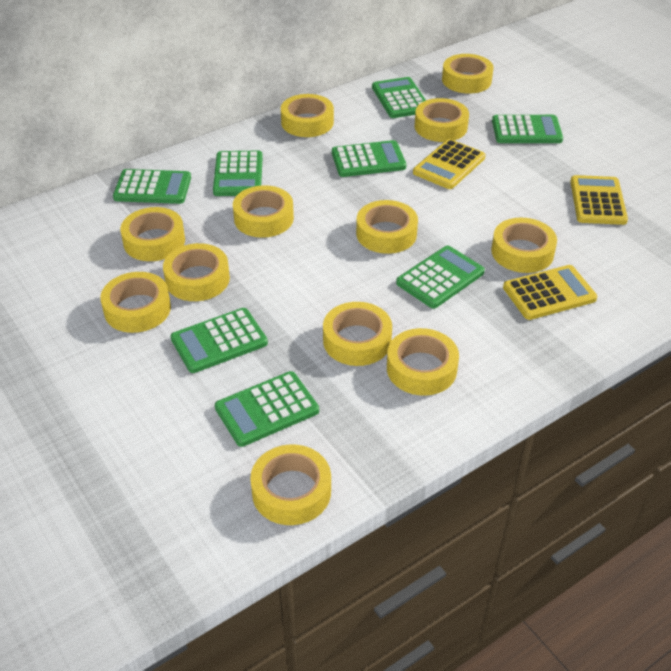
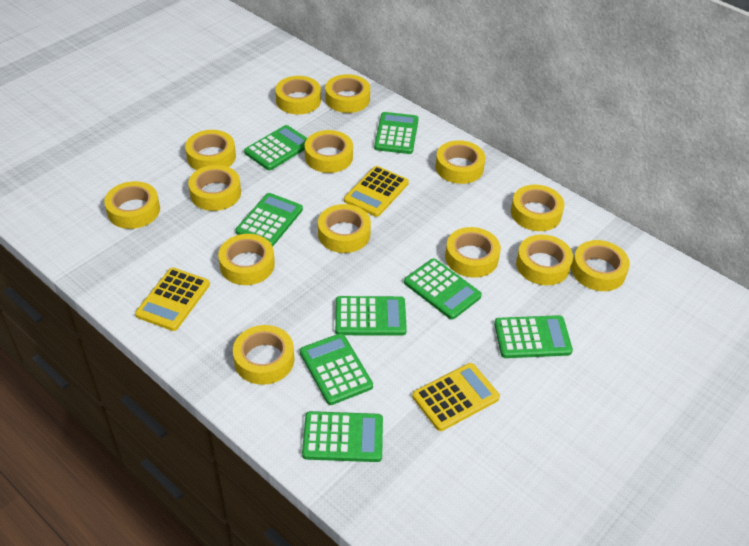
yellow tape: 12 -> 14

